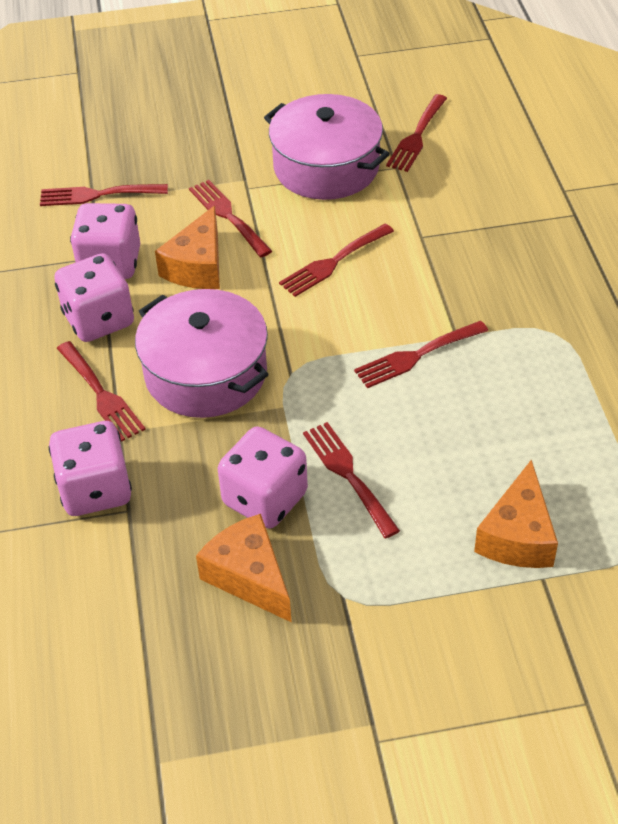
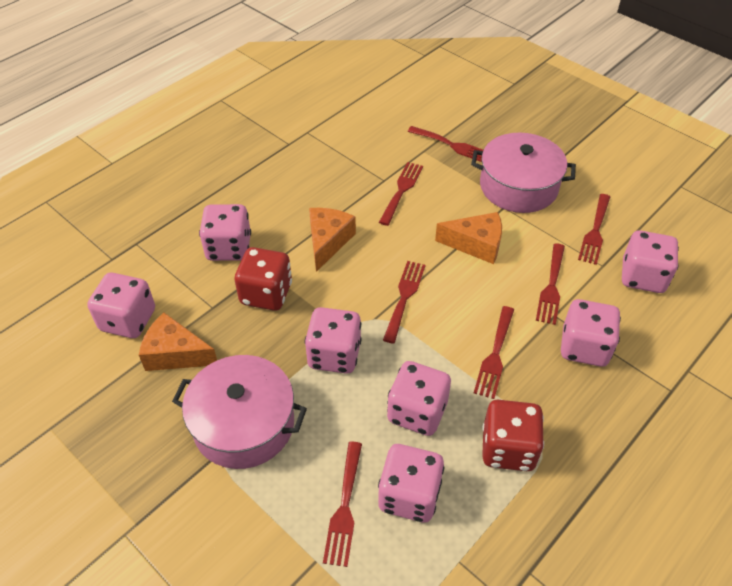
pink dice: 4 -> 7
red dice: 0 -> 2

